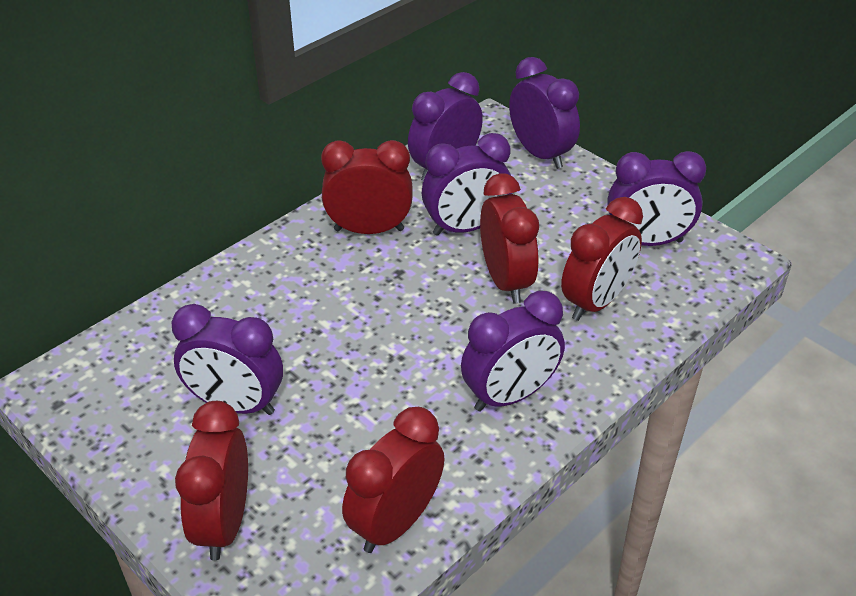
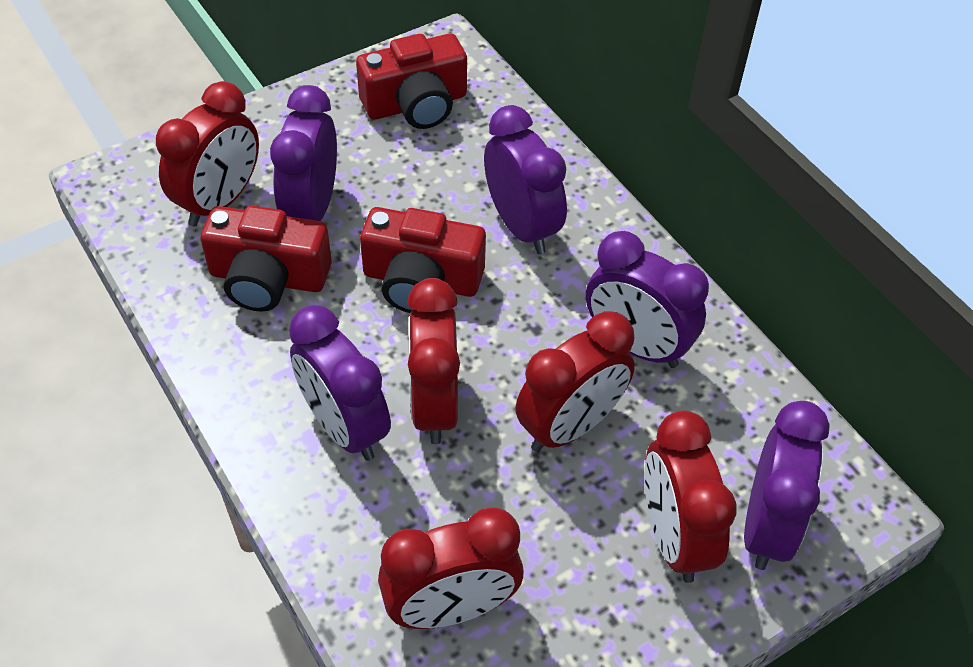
purple clock: 6 -> 5
red camera: 0 -> 3

